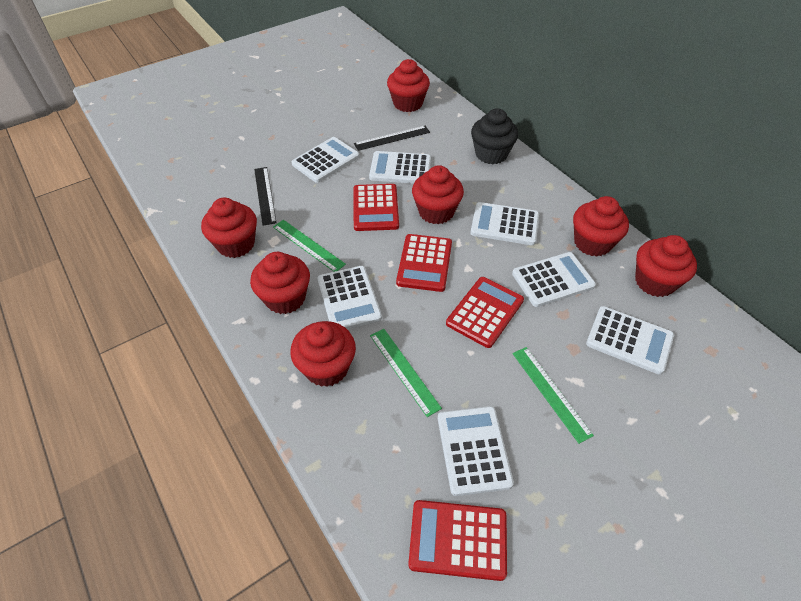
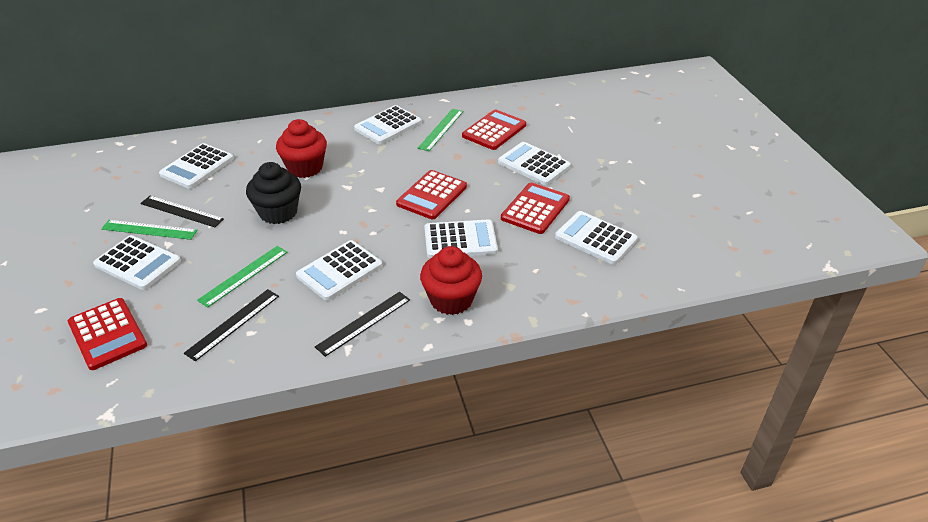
black ruler: 2 -> 3
red cupcake: 7 -> 2

